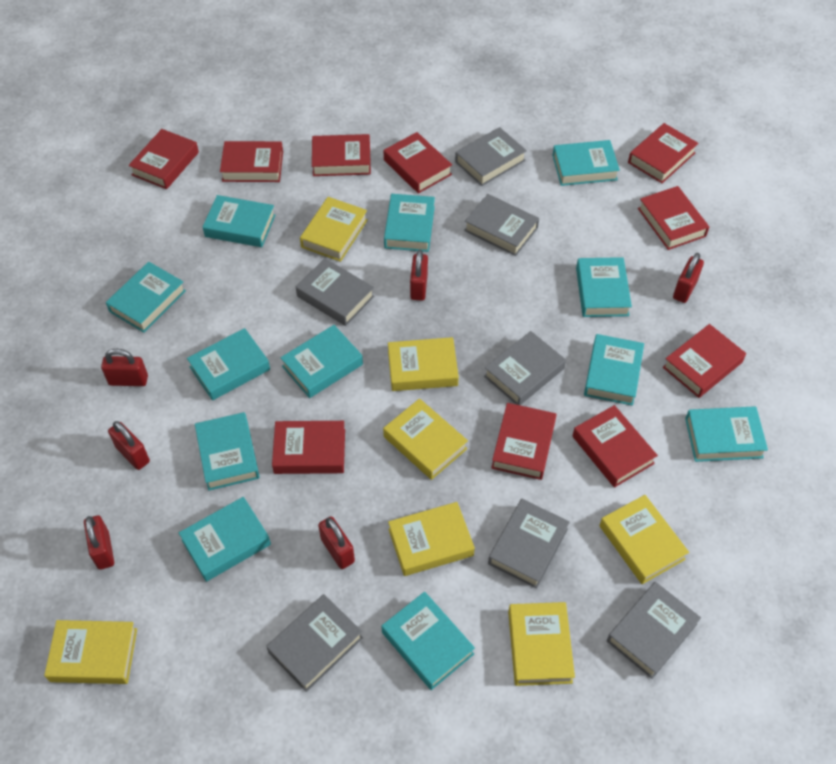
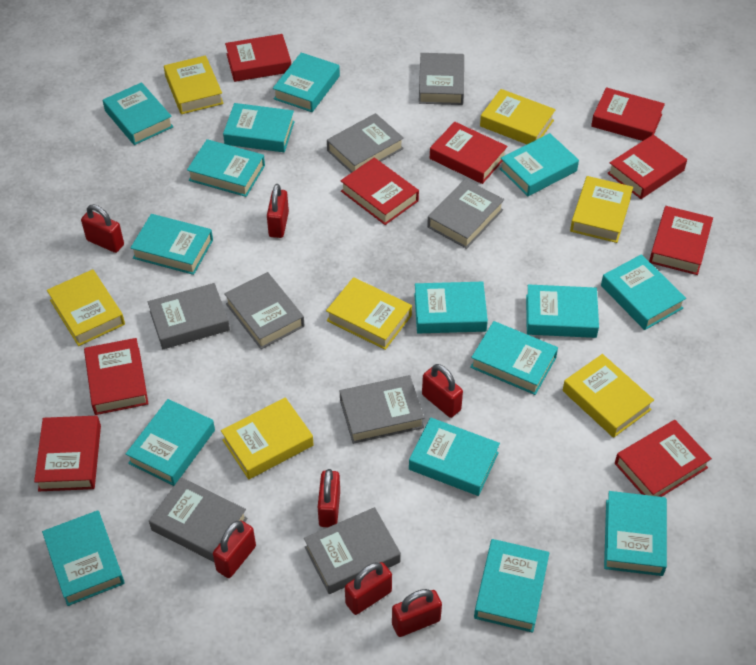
grey book: 7 -> 8
red book: 10 -> 9
red padlock: 6 -> 7
turquoise book: 12 -> 15

